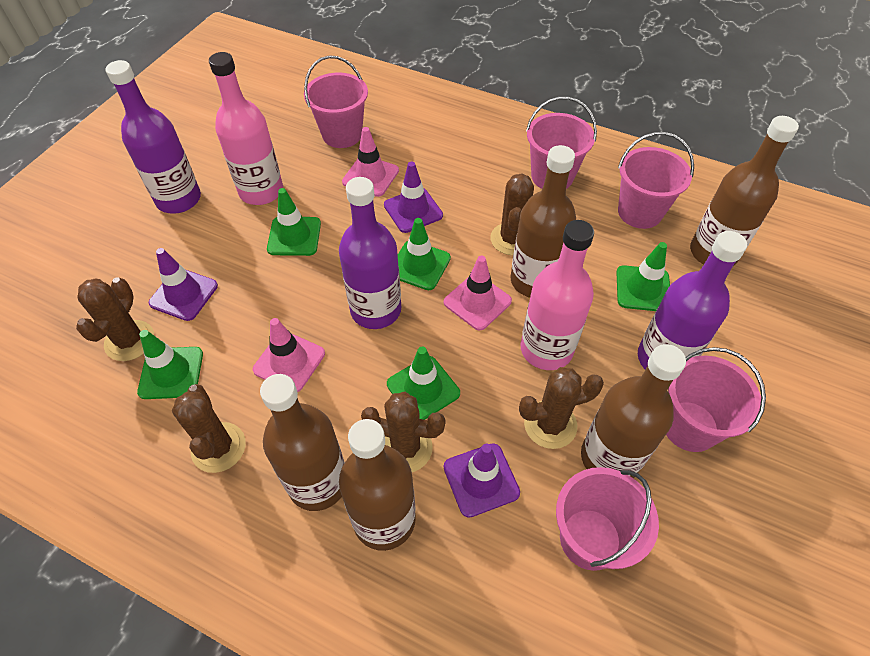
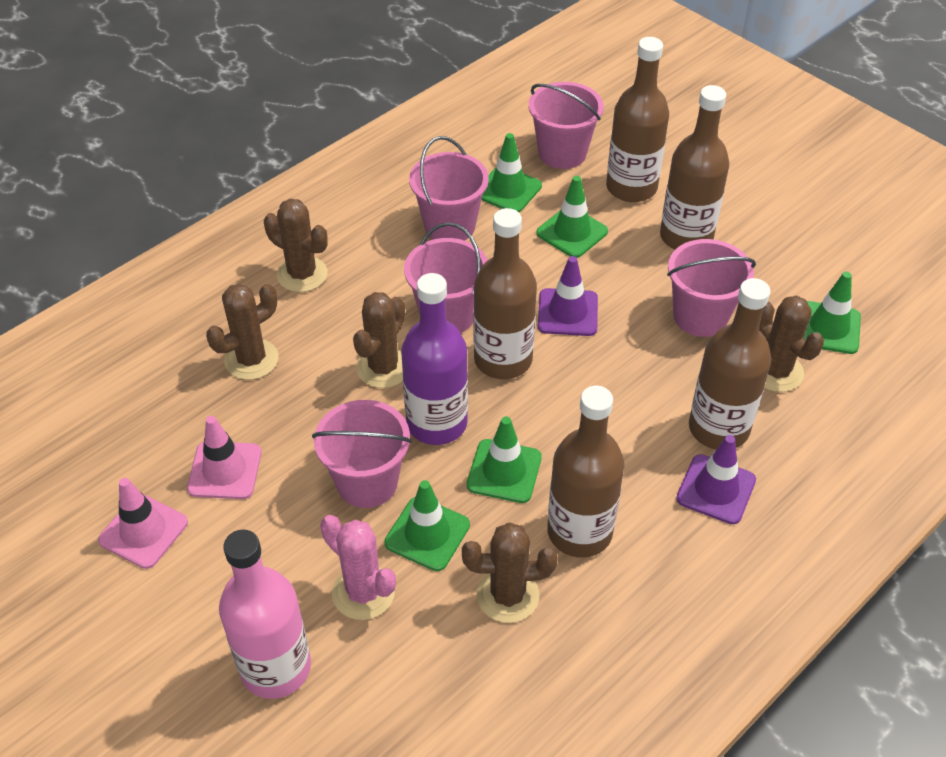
pink bottle: 2 -> 1
pink cactus: 0 -> 1
pink traffic cone: 3 -> 2
purple bottle: 3 -> 1
purple traffic cone: 3 -> 2

